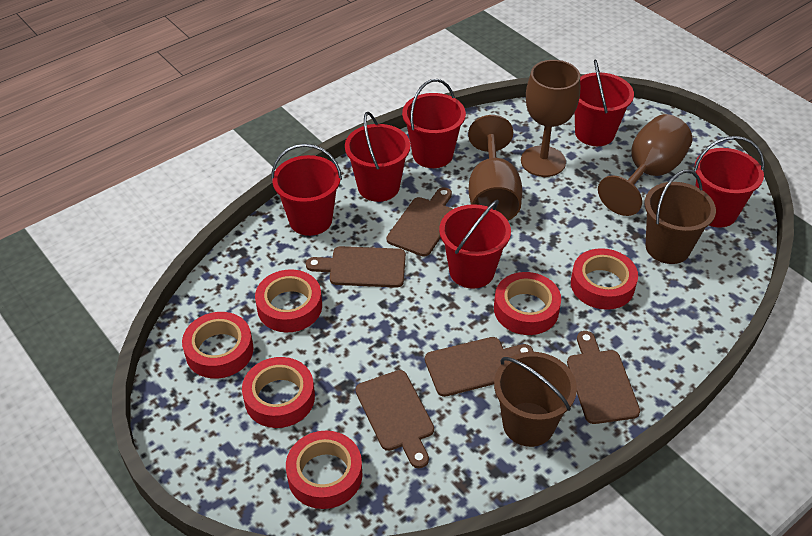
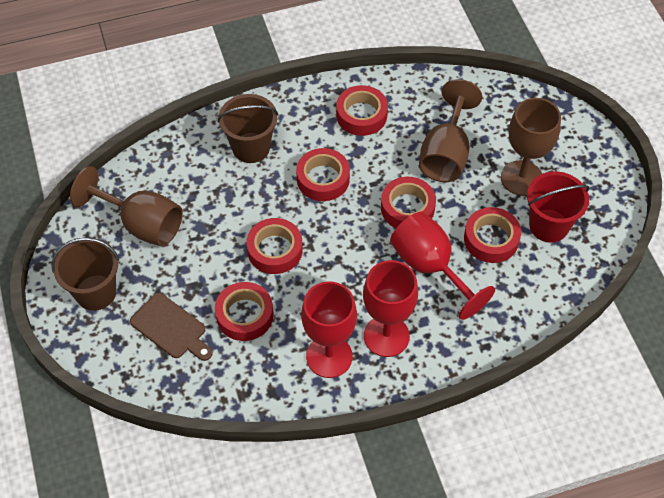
brown cutting board: 5 -> 1
red bucket: 6 -> 1
red goblet: 0 -> 3

